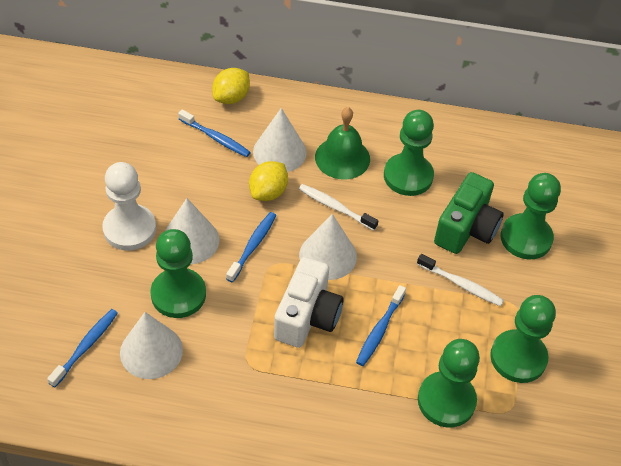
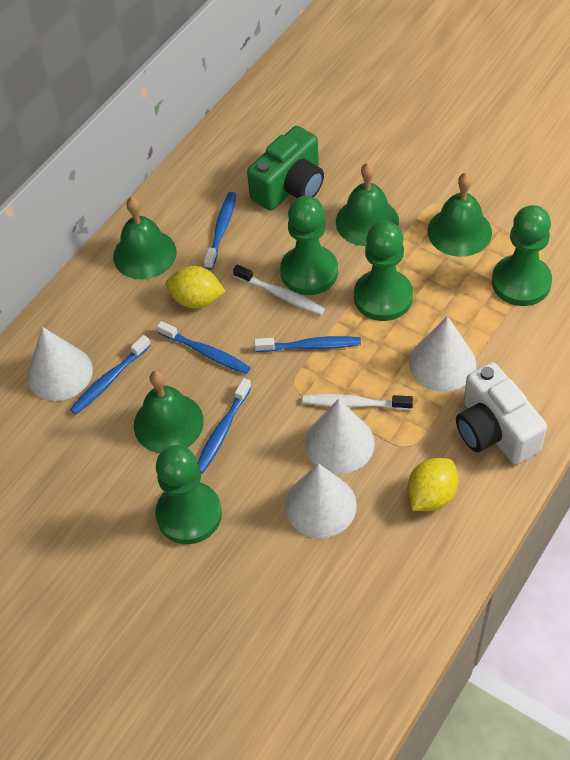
blue toothbrush: 4 -> 5
green bell: 1 -> 4
green pawn: 5 -> 4
white pawn: 1 -> 0

